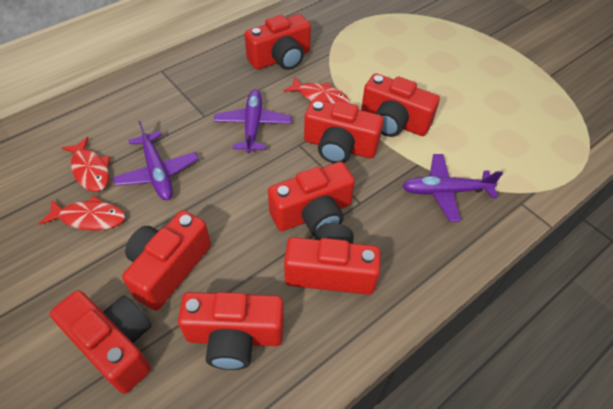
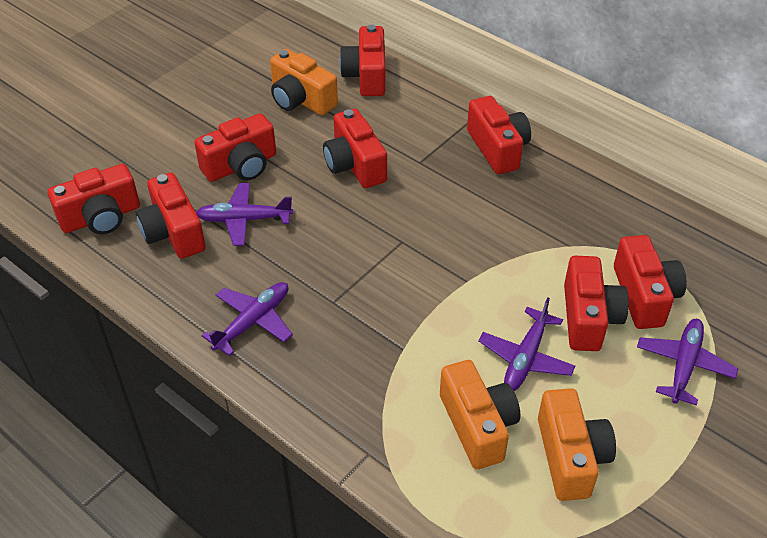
orange camera: 0 -> 3
purple plane: 3 -> 4
red fish: 3 -> 0

